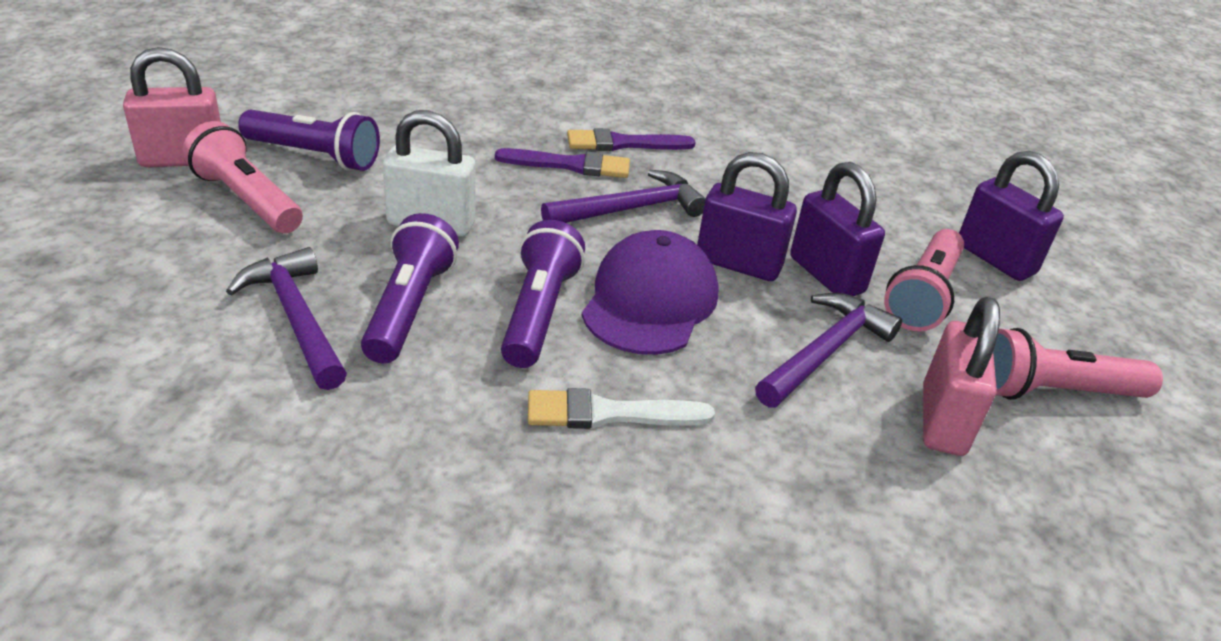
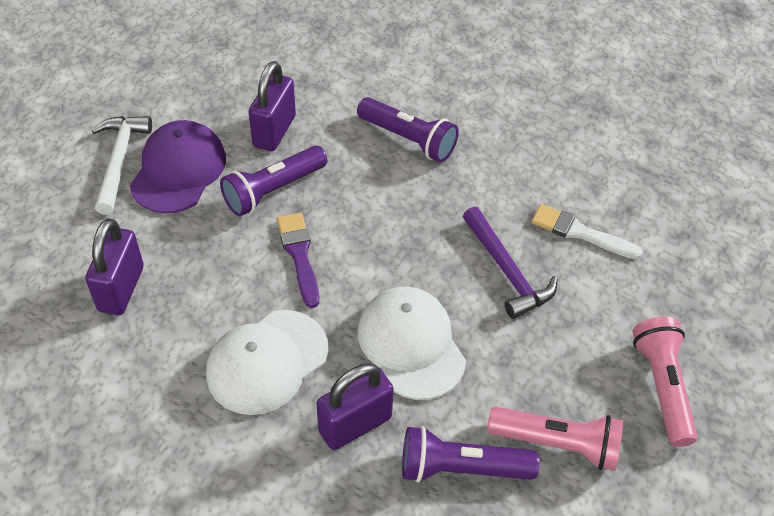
pink flashlight: 3 -> 2
pink padlock: 2 -> 0
purple brush: 2 -> 1
purple hammer: 3 -> 1
white cap: 0 -> 2
white hammer: 0 -> 1
white padlock: 1 -> 0

